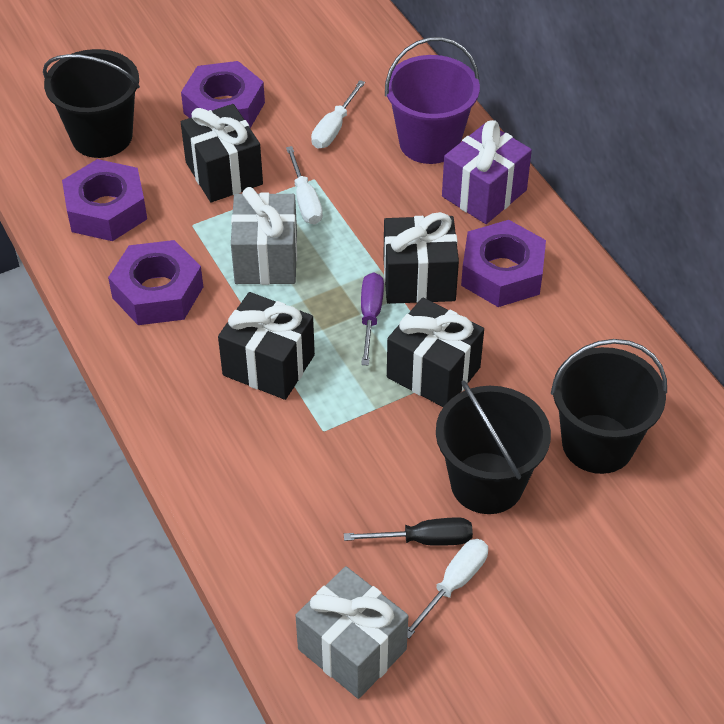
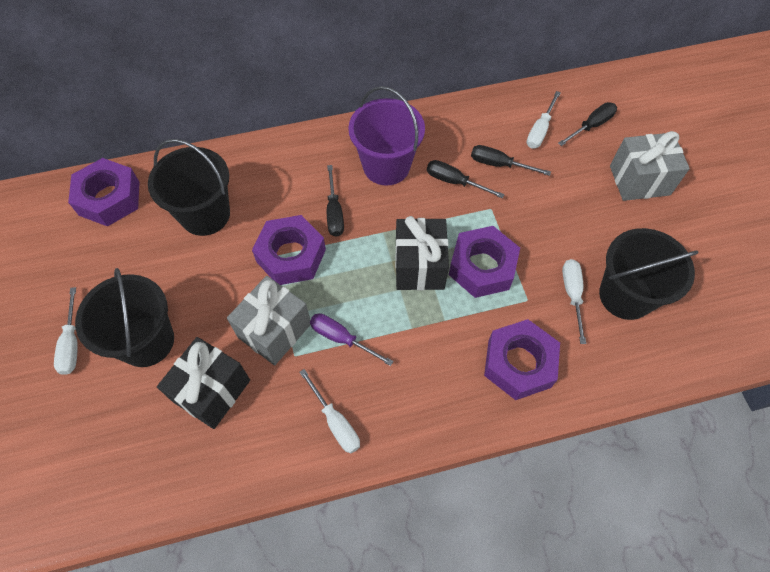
black gift: 4 -> 2
black screwdriver: 1 -> 4
purple gift: 1 -> 0
white screwdriver: 3 -> 4

